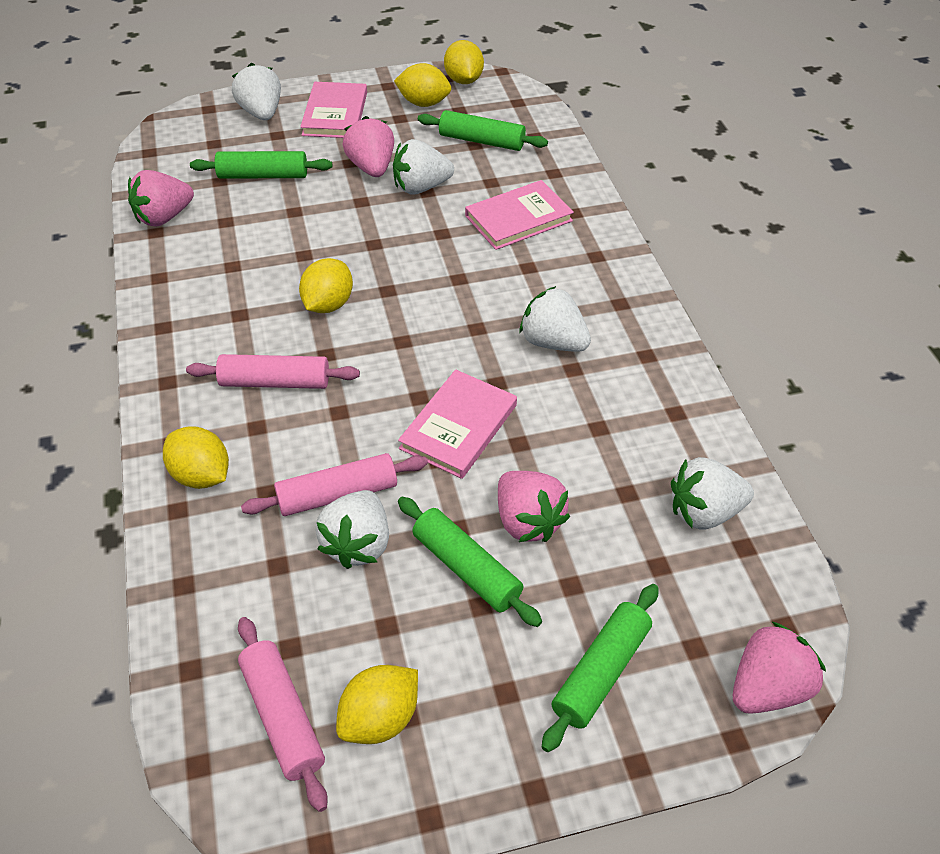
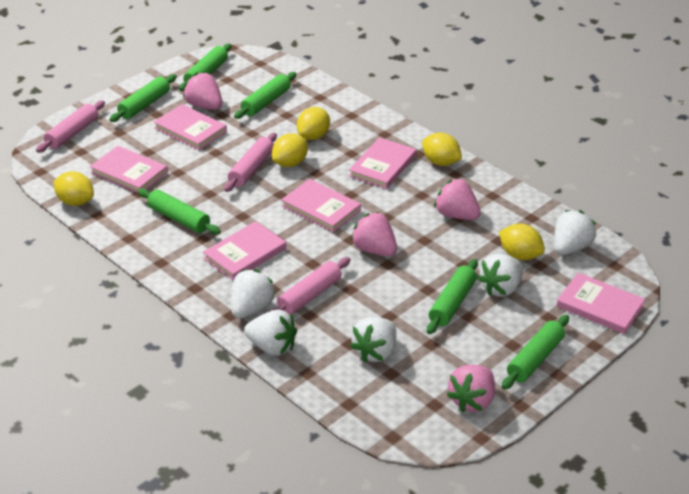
green rolling pin: 4 -> 6
pink book: 3 -> 6

